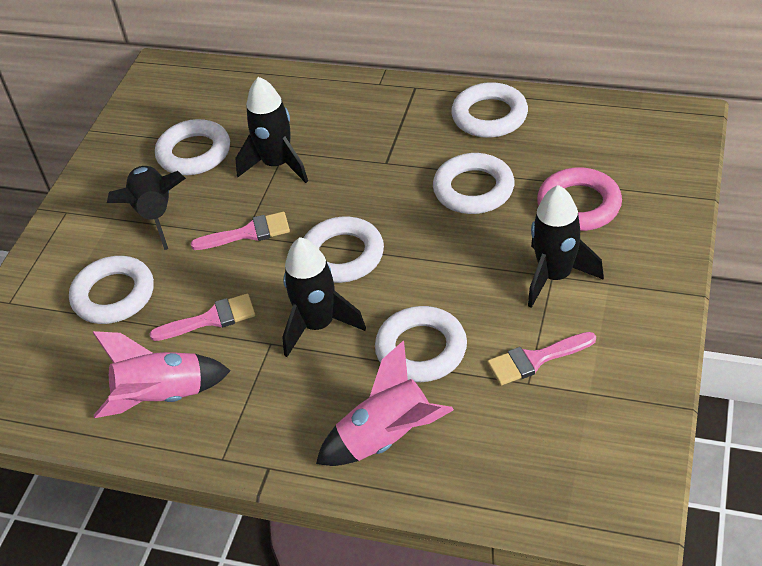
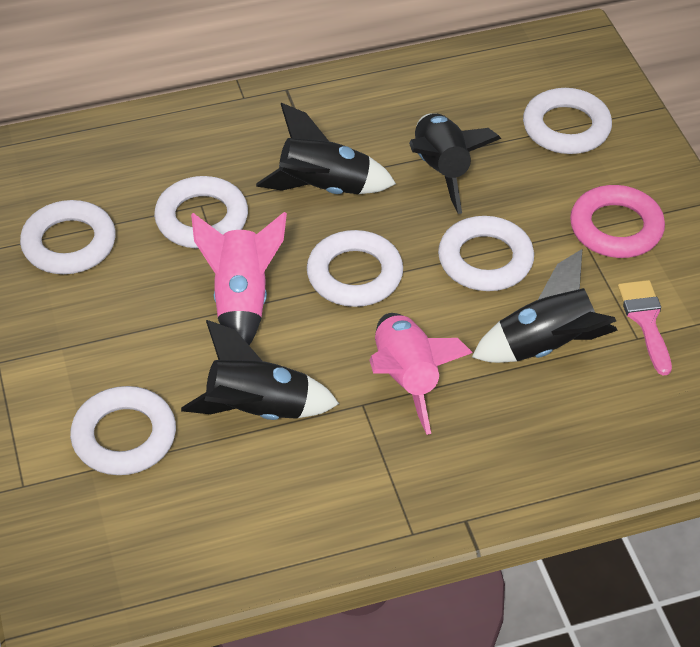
pink brush: 3 -> 1

